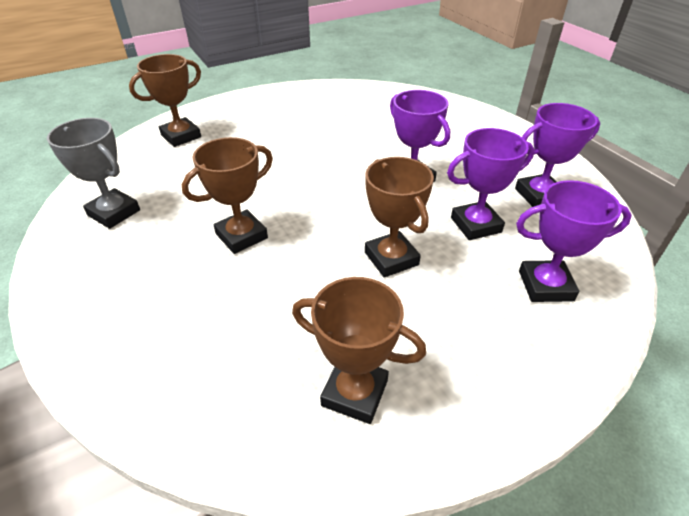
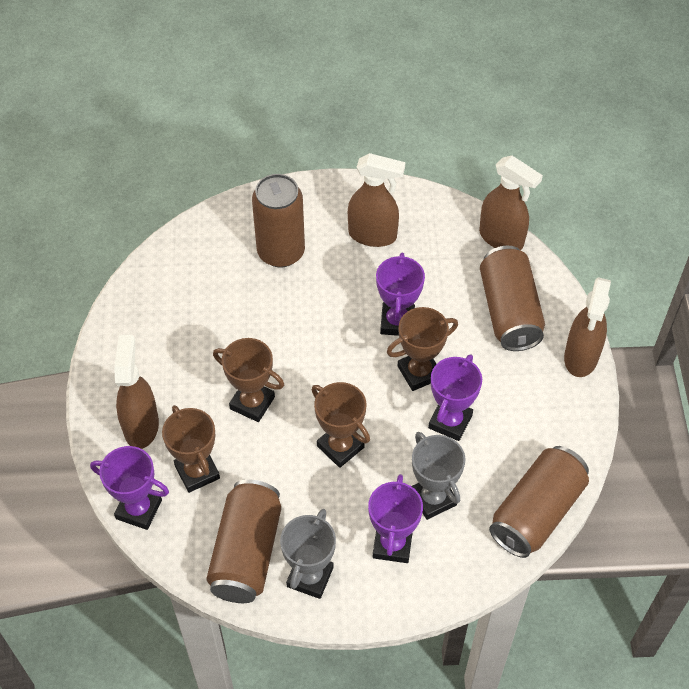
brown can: 0 -> 4
brown spray bottle: 0 -> 4
grey trophy: 1 -> 2

